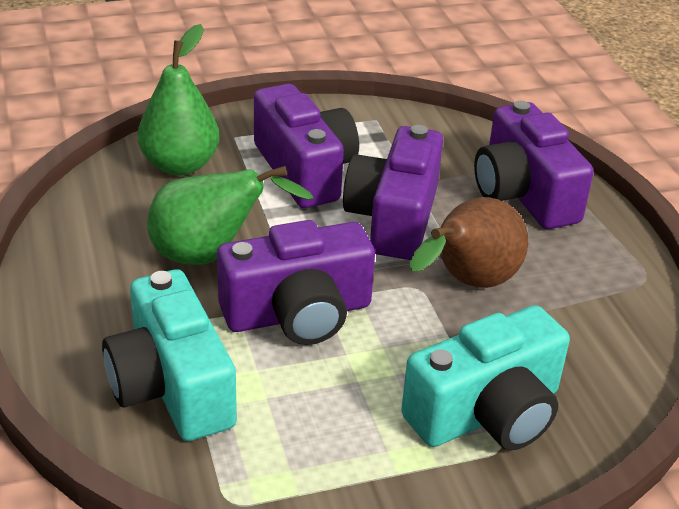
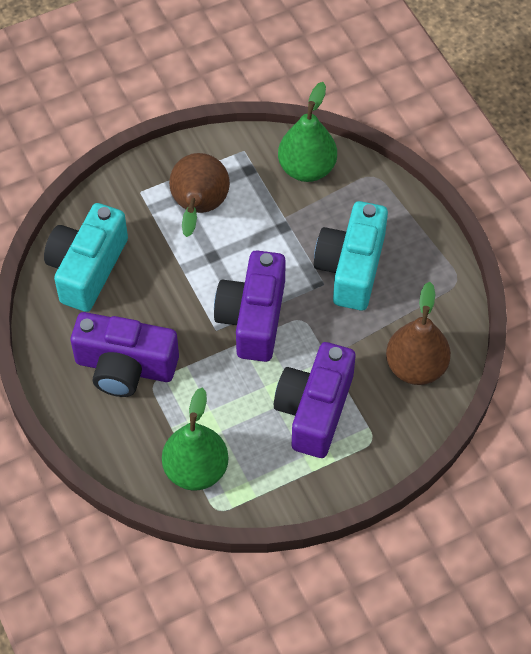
brown pear: 1 -> 2
purple camera: 4 -> 3

